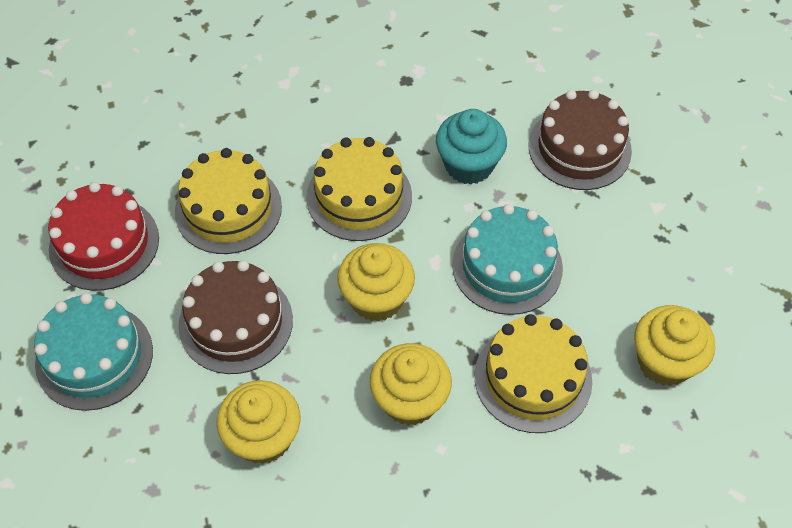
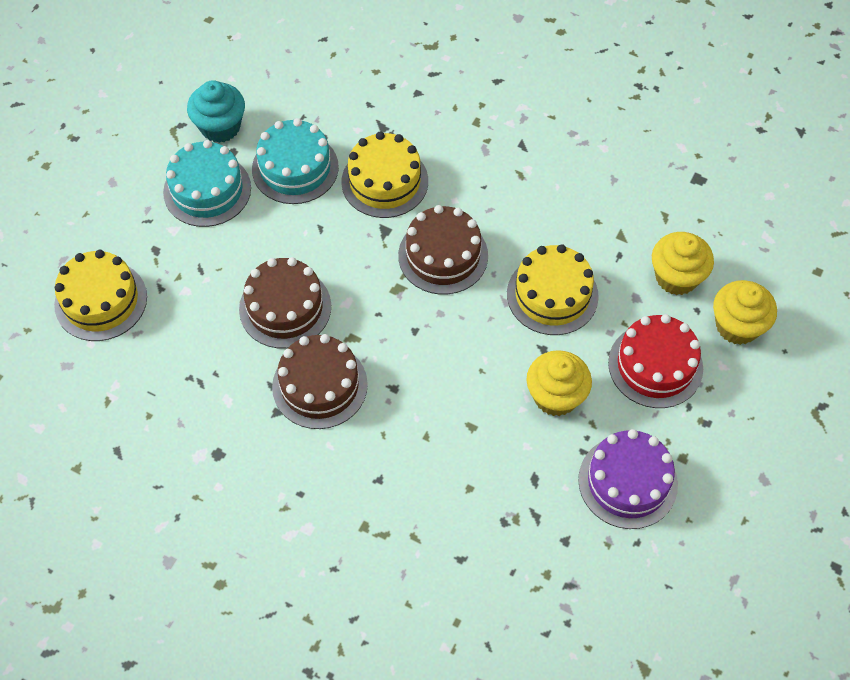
brown cake: 2 -> 3
purple cake: 0 -> 1
yellow cupcake: 4 -> 3

